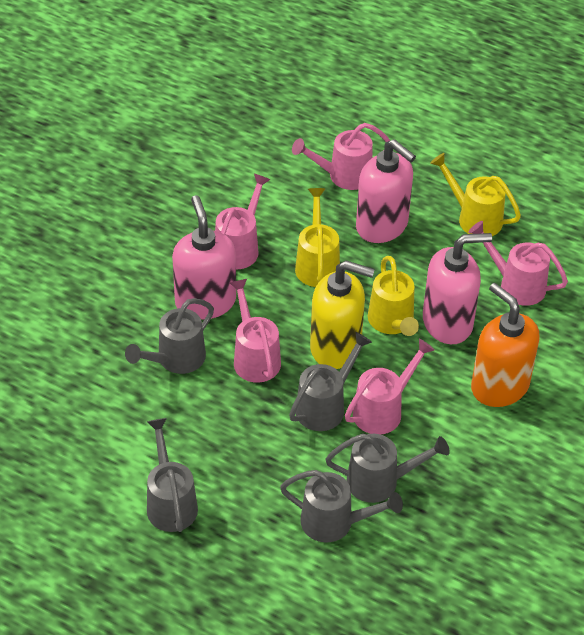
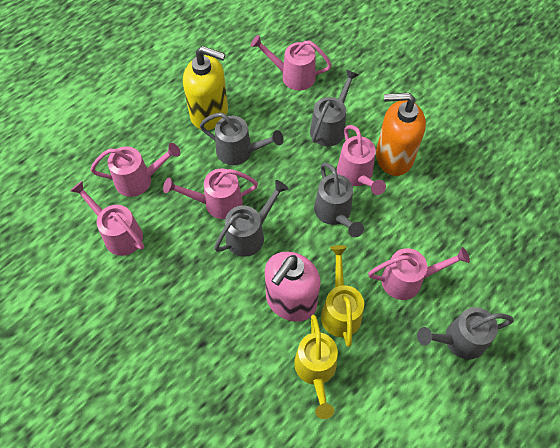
pink soap dispenser: 3 -> 1
pink watering can: 5 -> 6
yellow watering can: 3 -> 2

